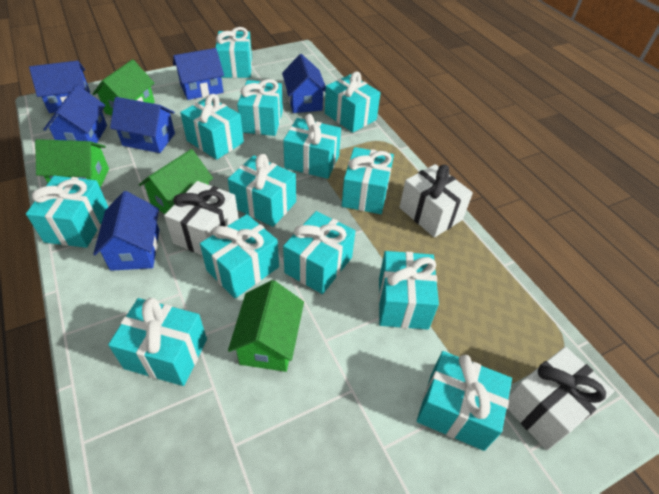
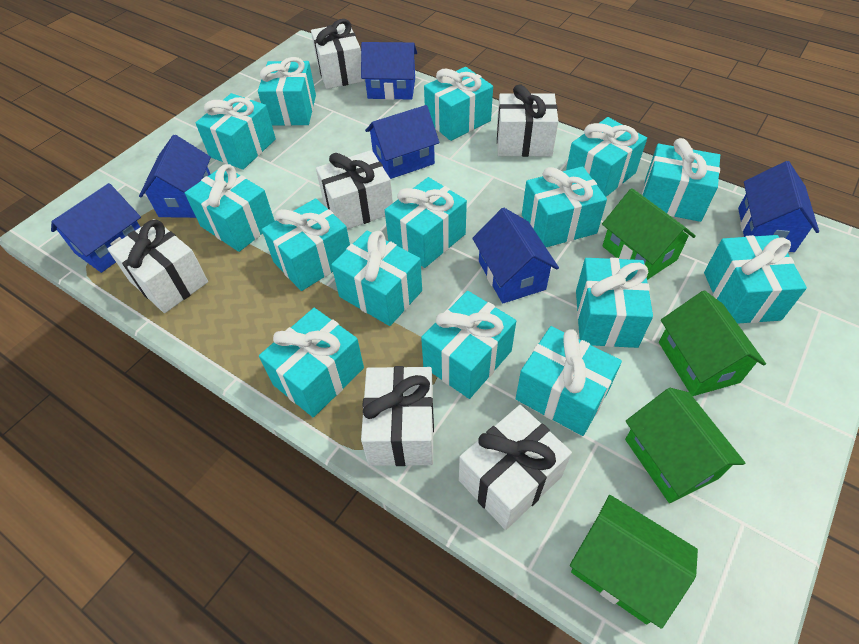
turquoise gift: 13 -> 15
white gift: 3 -> 6

